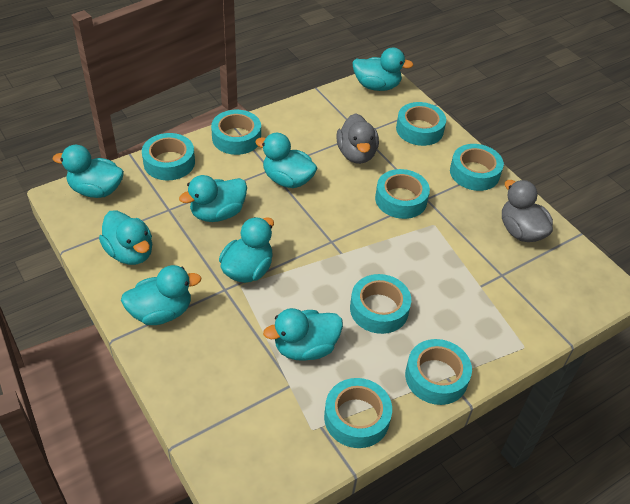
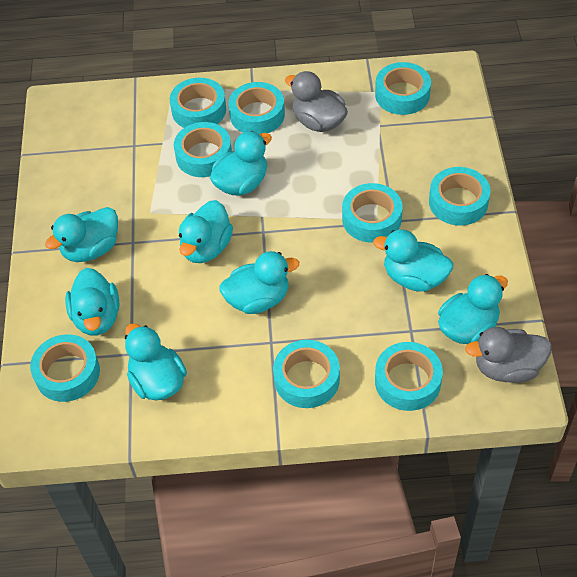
turquoise tape: 8 -> 9

